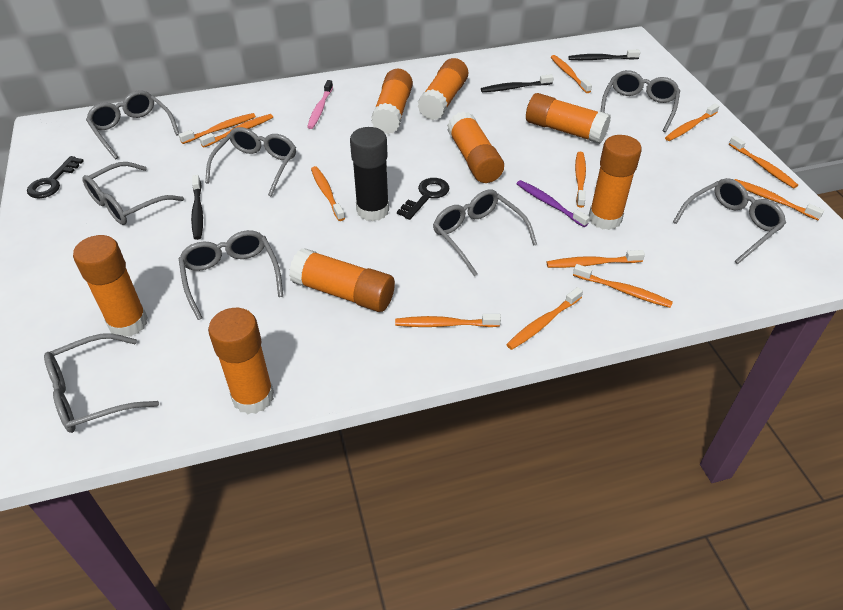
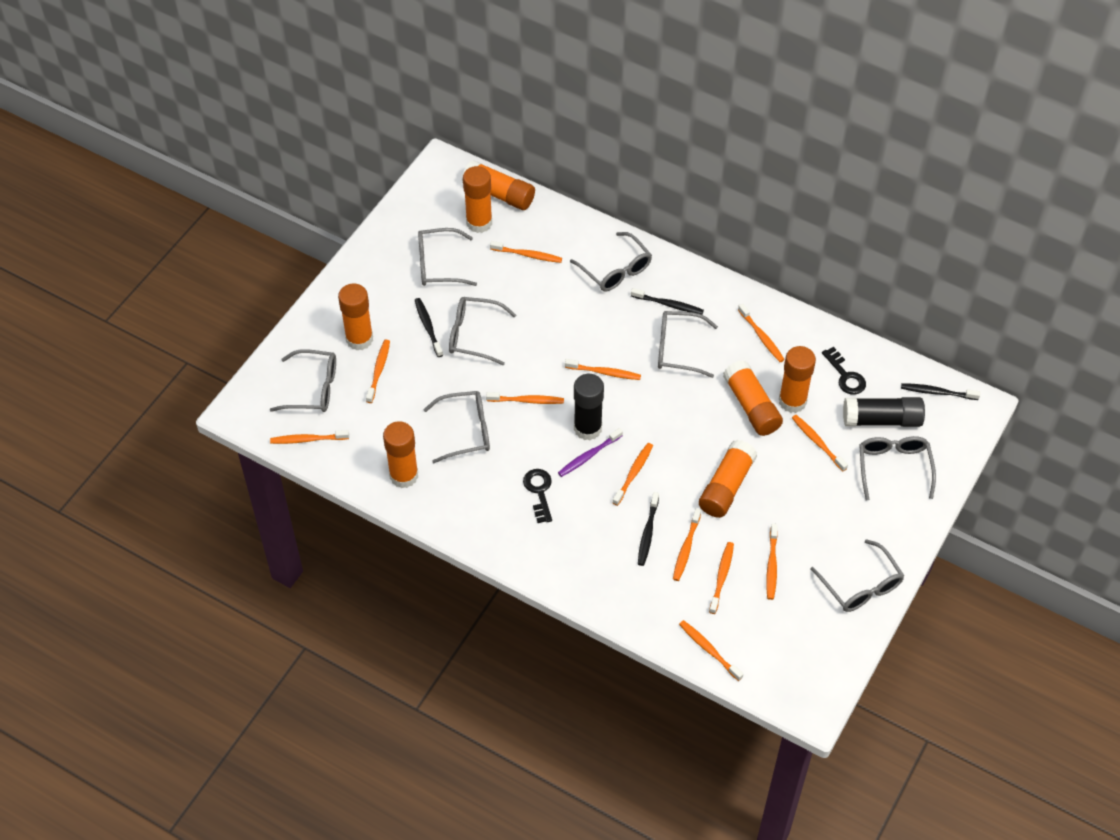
black glue stick: 1 -> 2
black toothbrush: 3 -> 4
orange glue stick: 8 -> 7
pink toothbrush: 1 -> 0

